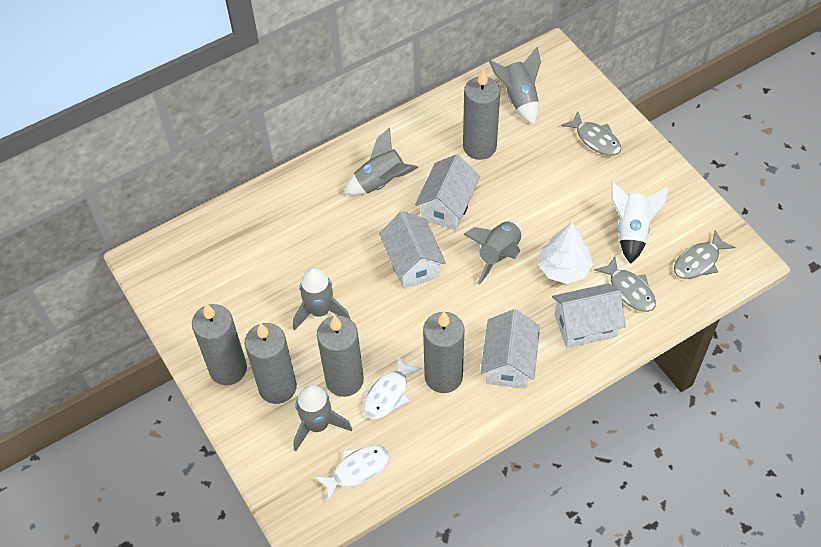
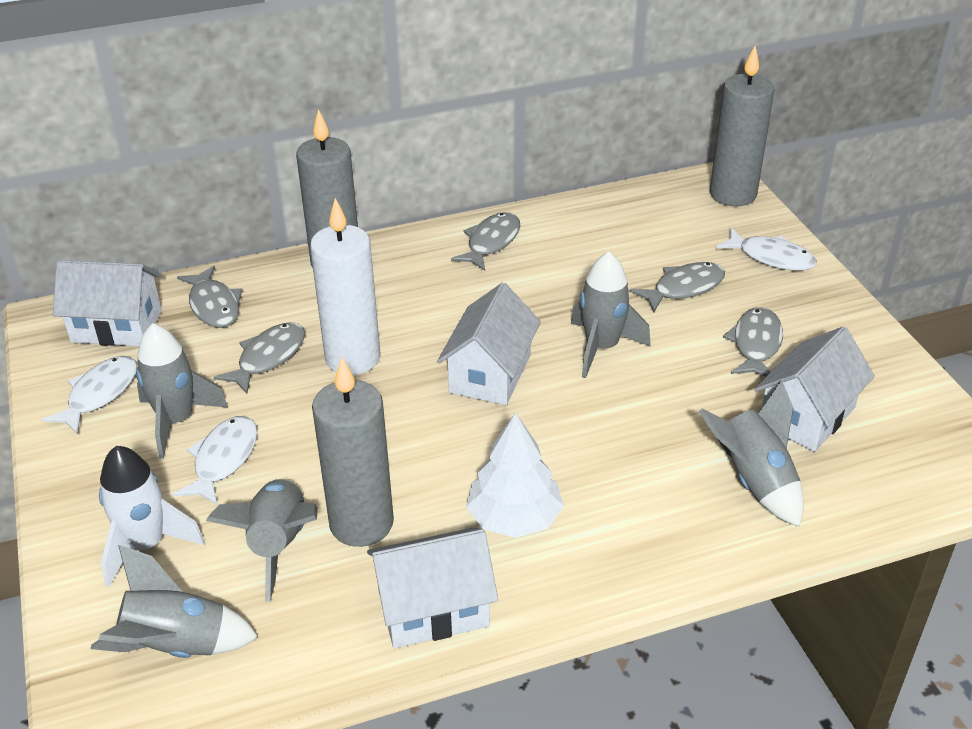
grey candle: 5 -> 3
grey fish: 3 -> 5
white candle: 0 -> 1
white fish: 2 -> 3

